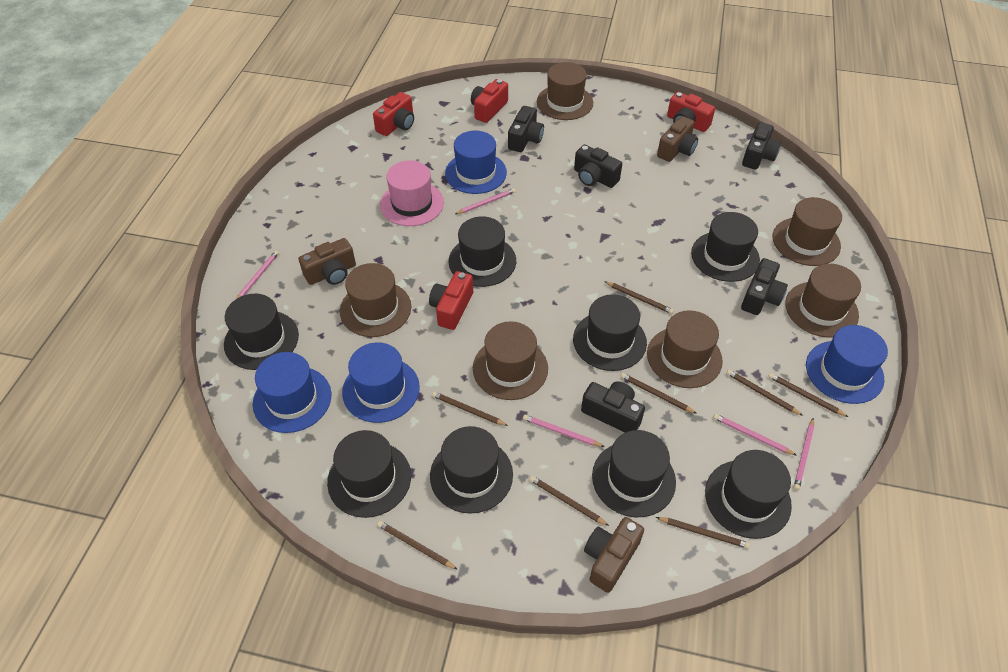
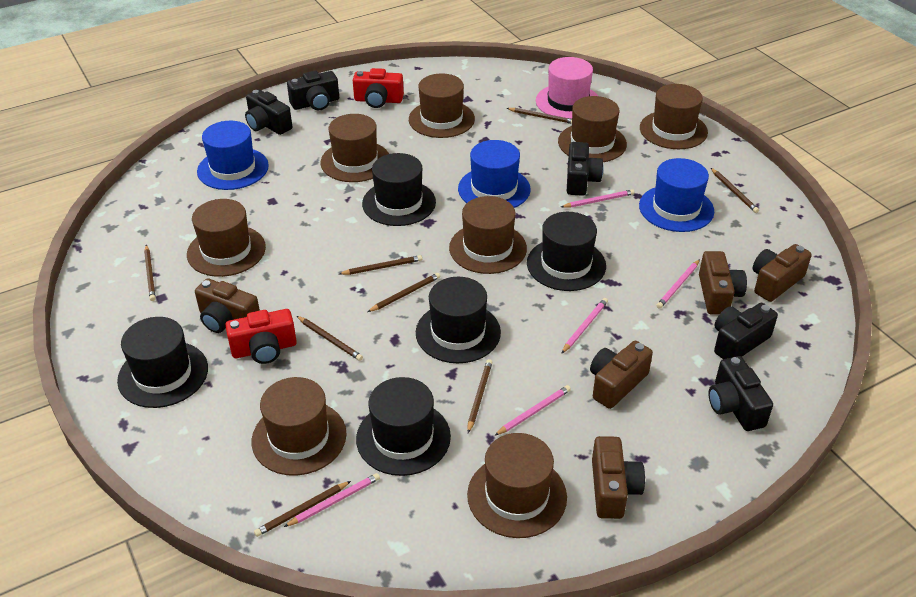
black hat: 8 -> 5
blue hat: 4 -> 3
brown camera: 3 -> 5
brown hat: 6 -> 8
red camera: 4 -> 2

